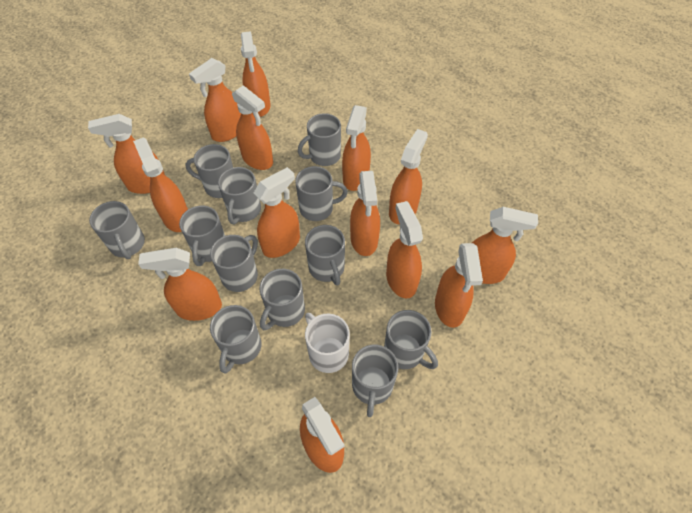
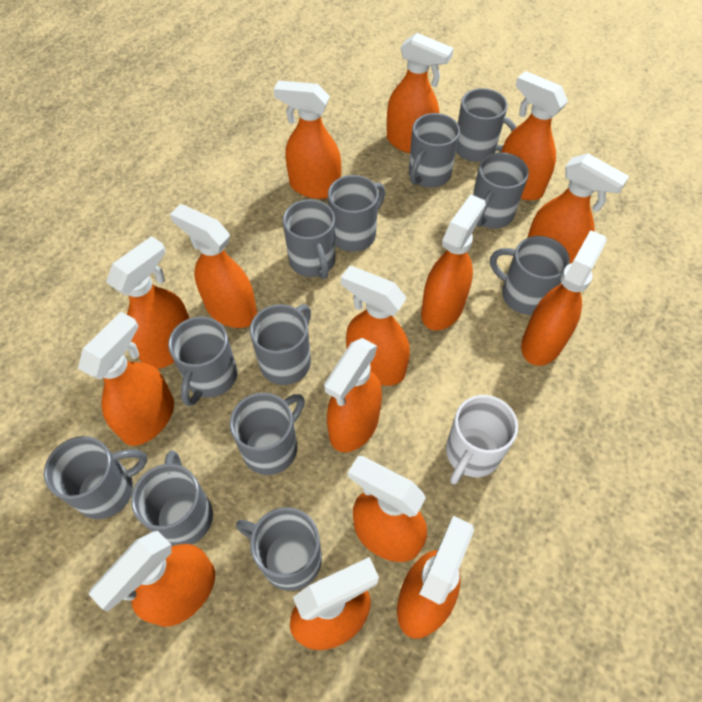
orange spray bottle: 14 -> 15

